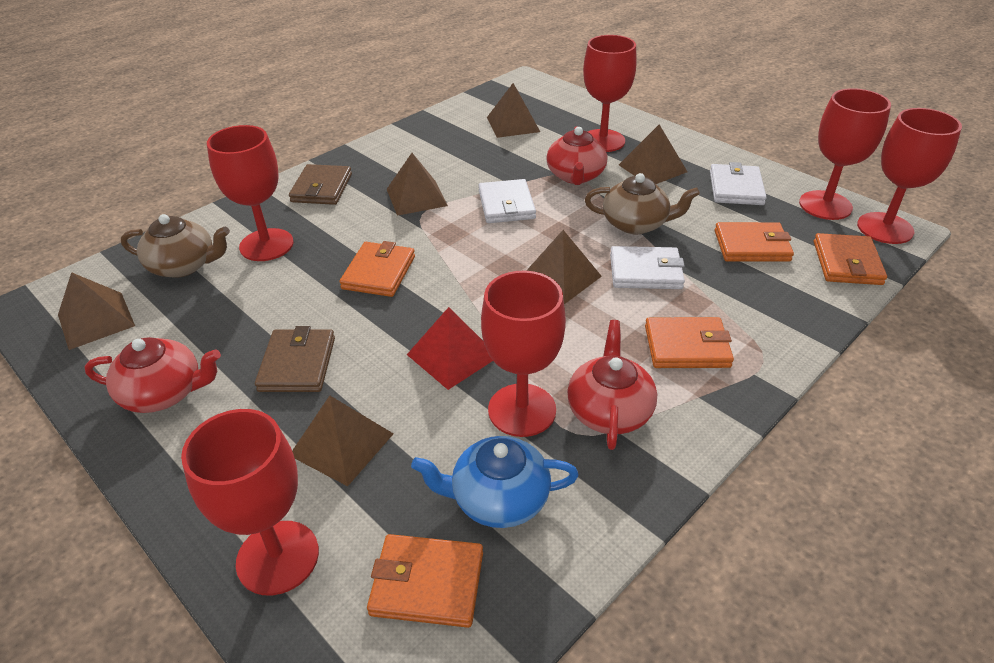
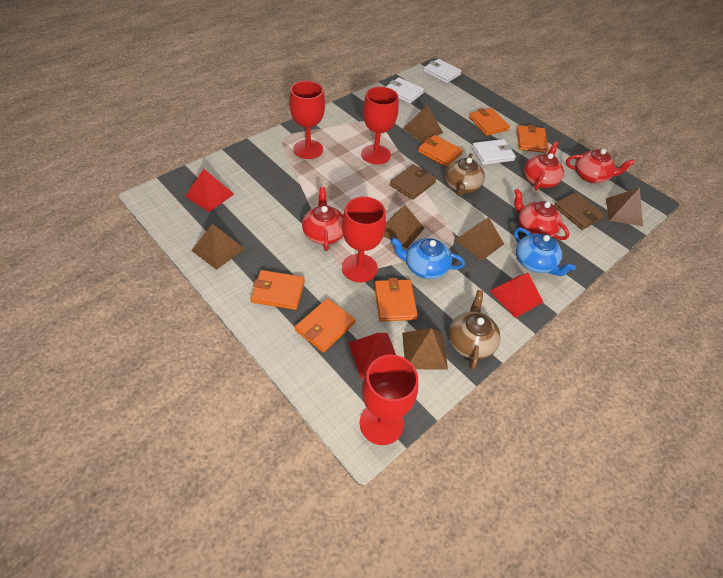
blue teapot: 1 -> 2
orange wallet: 5 -> 6
red goblet: 6 -> 4
red pyramid: 1 -> 3
red teapot: 3 -> 4

